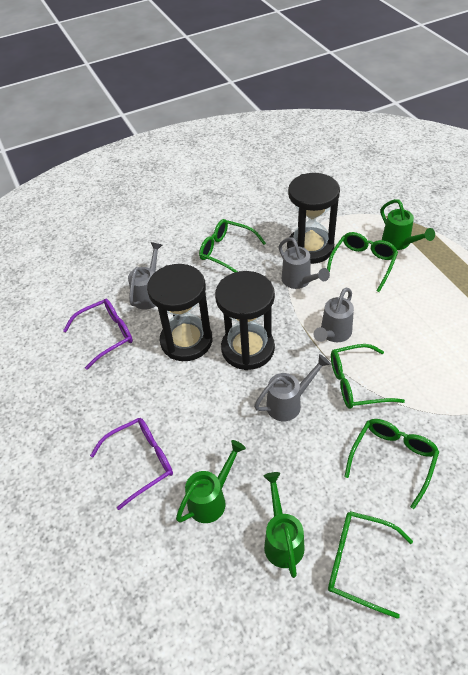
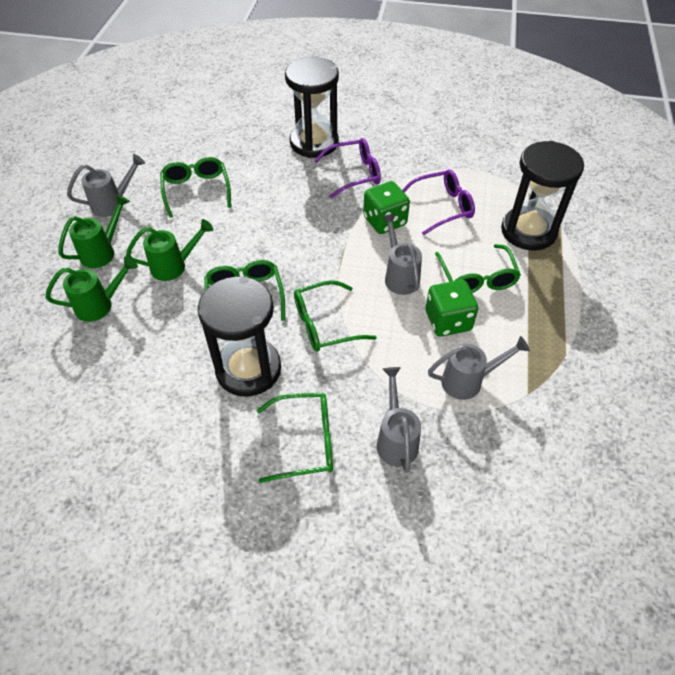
green dice: 0 -> 2

